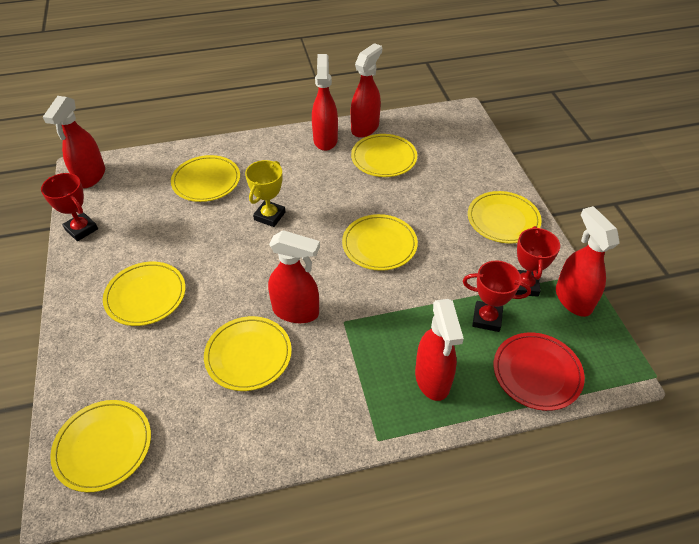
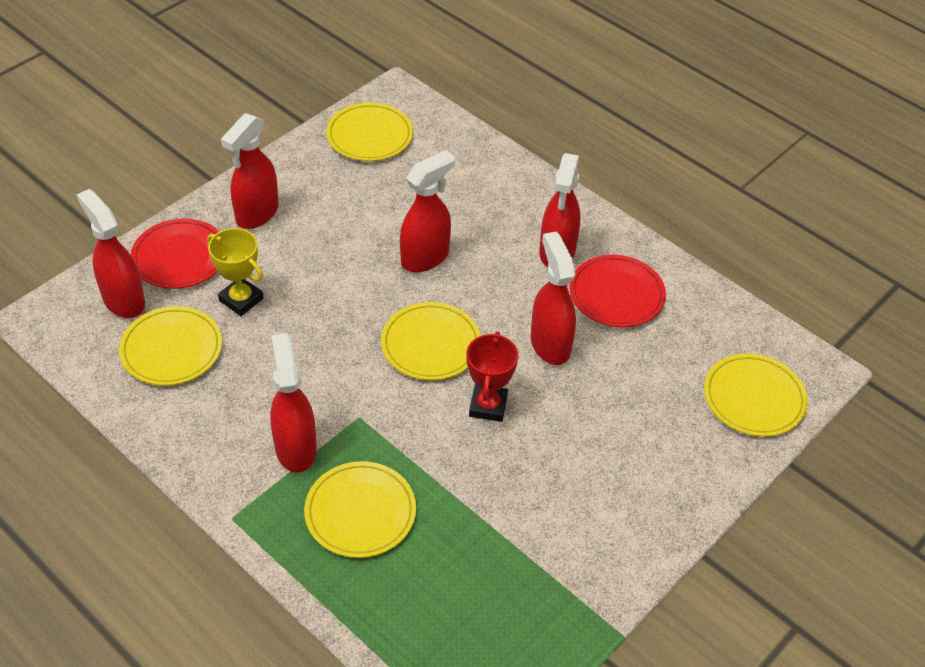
red plate: 1 -> 2
red trophy: 3 -> 1
yellow plate: 7 -> 5

